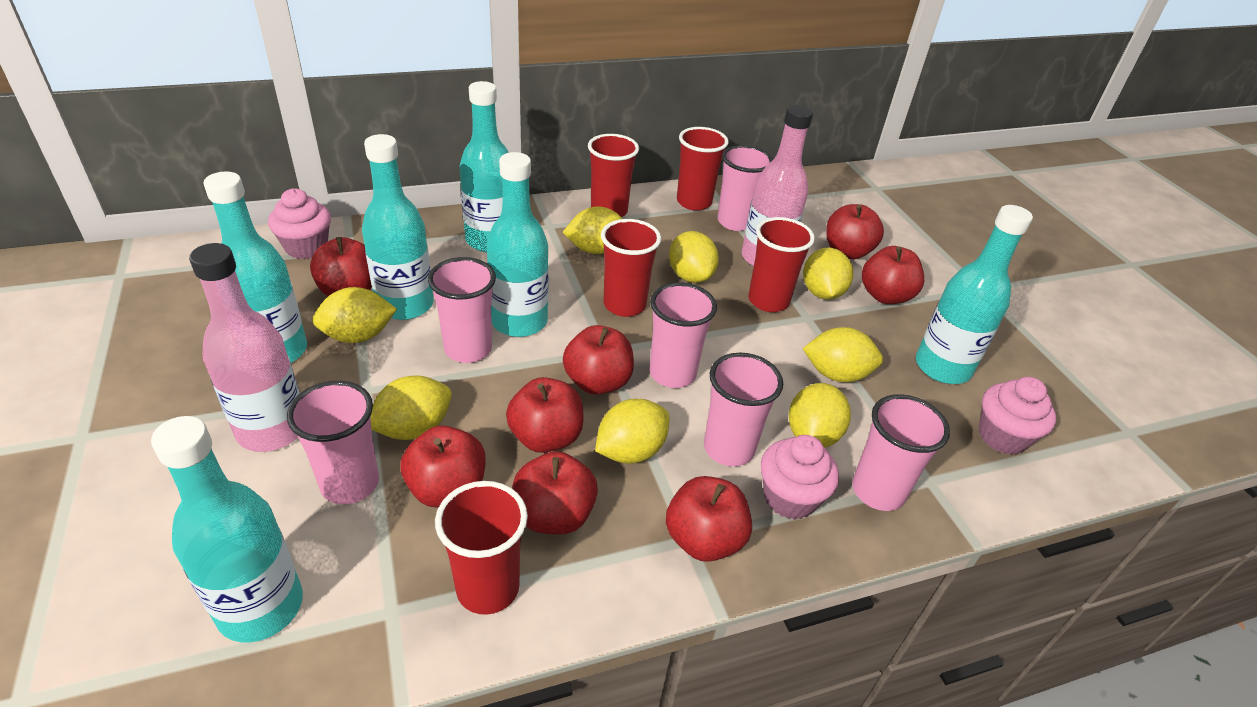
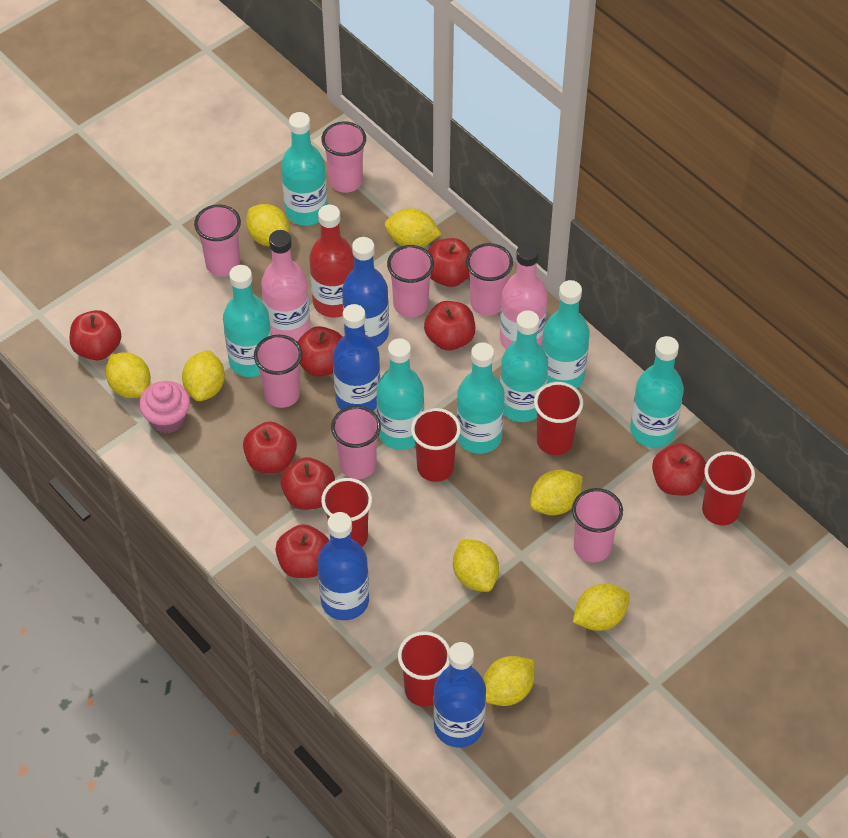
blue bottle: 0 -> 4
pink cup: 6 -> 7
pink cupcake: 3 -> 1
red bottle: 0 -> 1
turquoise bottle: 6 -> 7

